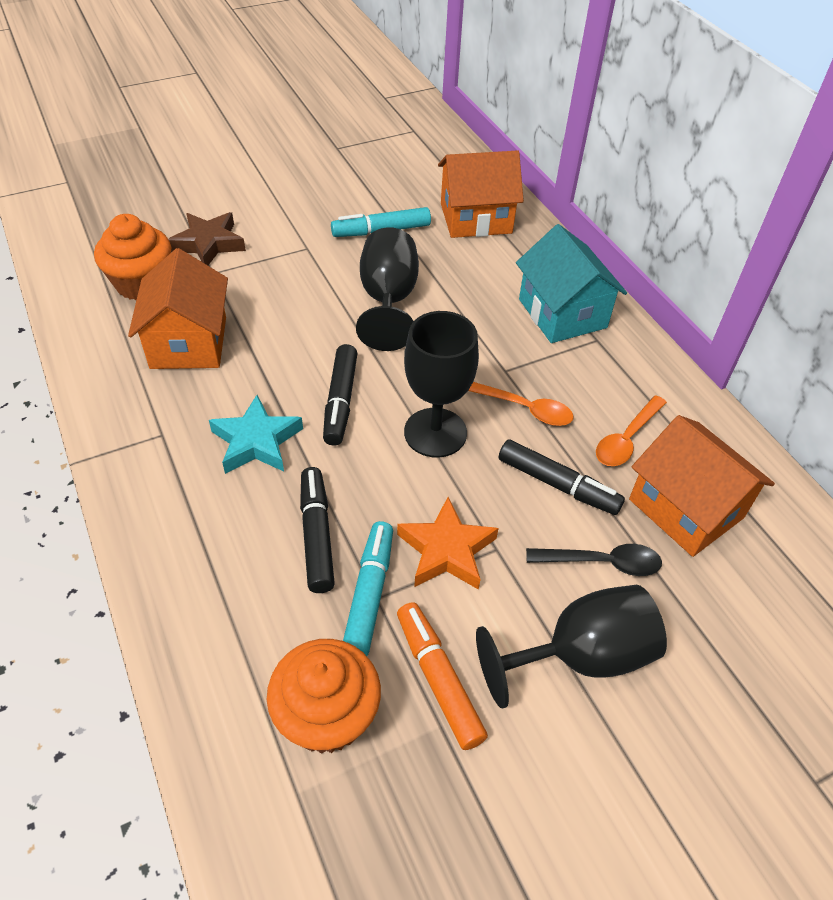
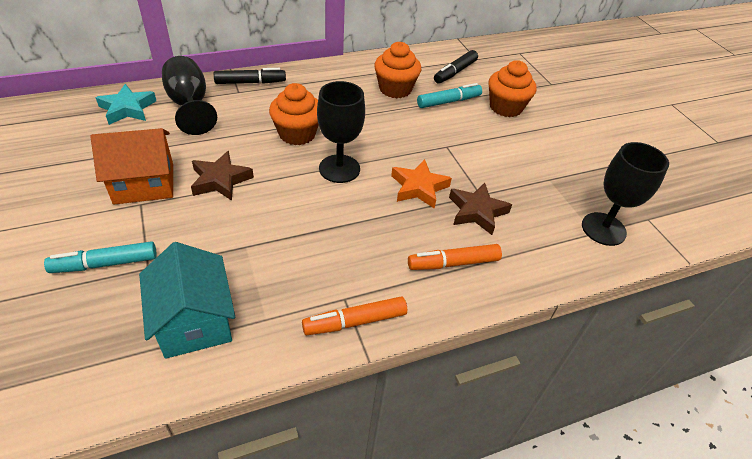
black marker: 3 -> 2
black spoon: 1 -> 0
brown star: 1 -> 2
orange cupcake: 2 -> 3
orange house: 3 -> 1
orange marker: 1 -> 2
orange spoon: 2 -> 0

